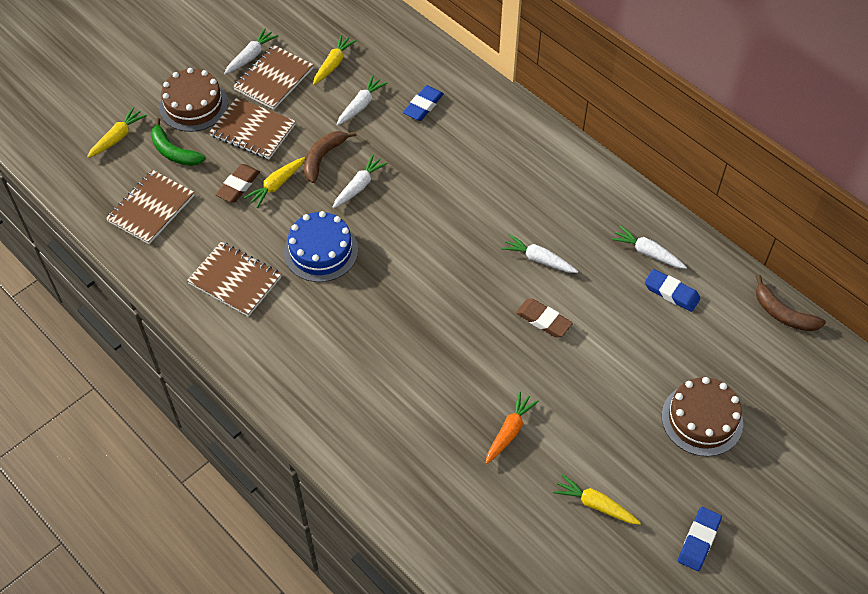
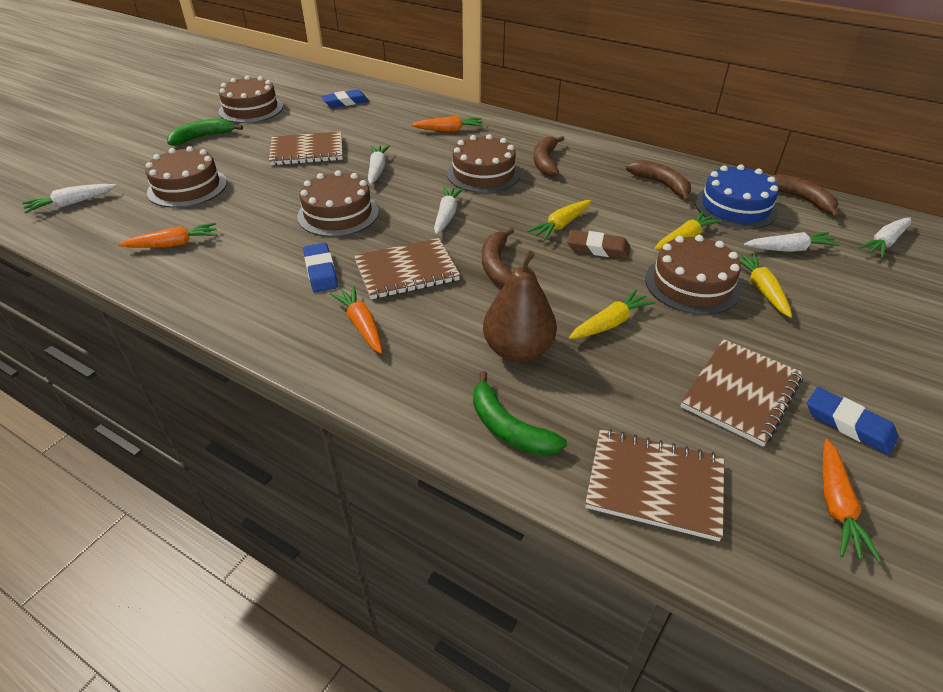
brown banana: 2 -> 4
brown cake: 2 -> 5
brown eraser: 2 -> 1
brown pear: 0 -> 1
green banana: 1 -> 2
orange carrot: 1 -> 4

